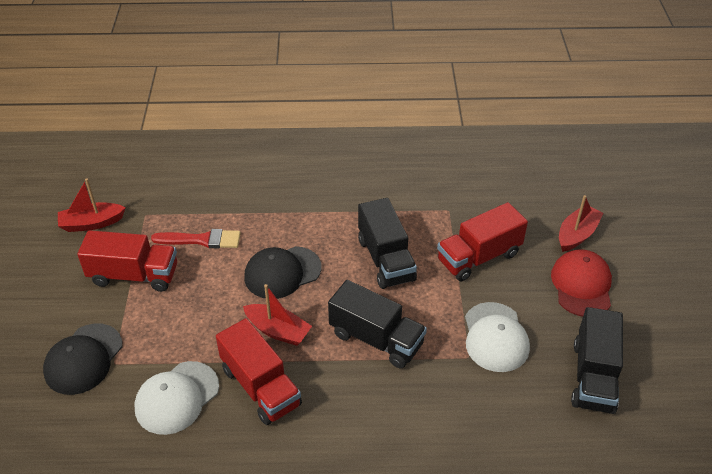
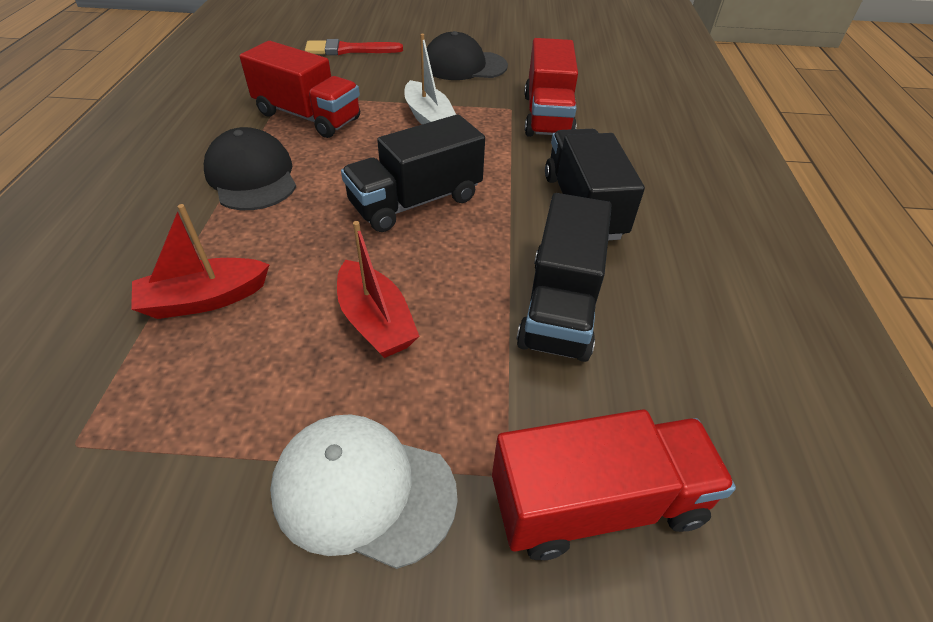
red boat: 3 -> 2
red cap: 1 -> 0
white boat: 0 -> 1
white cap: 2 -> 1

